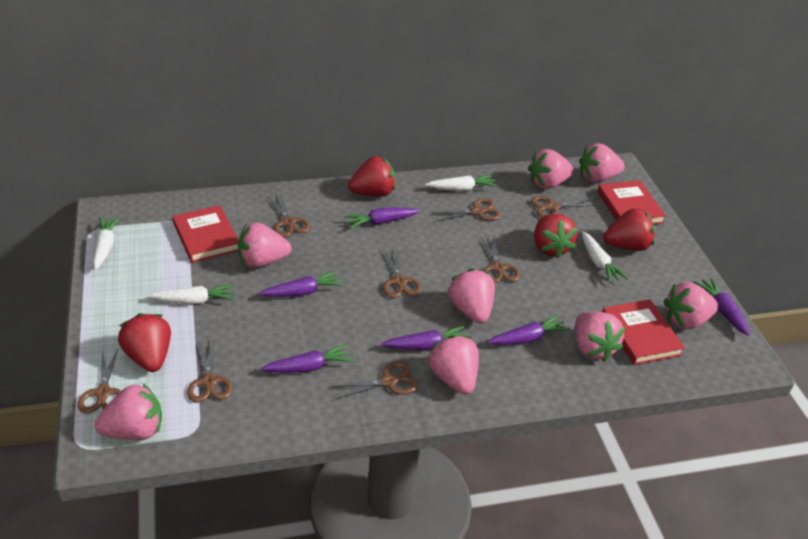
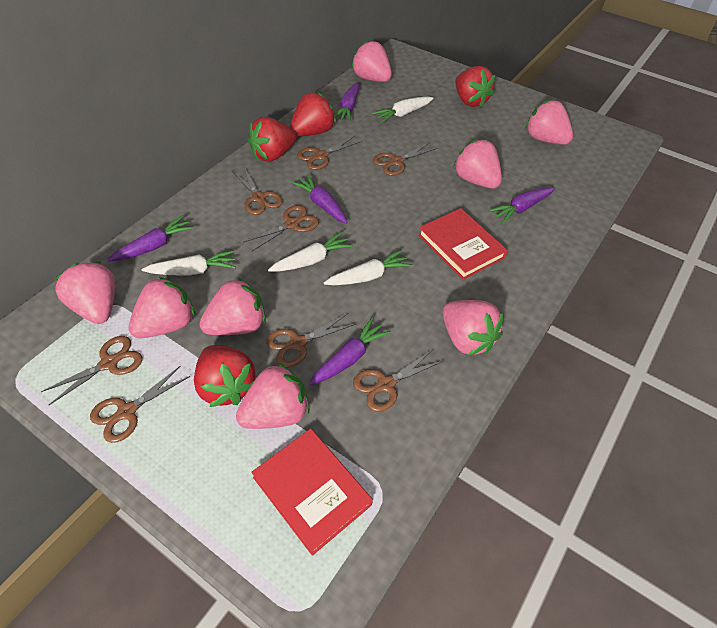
purple carrot: 6 -> 5
red book: 3 -> 2

